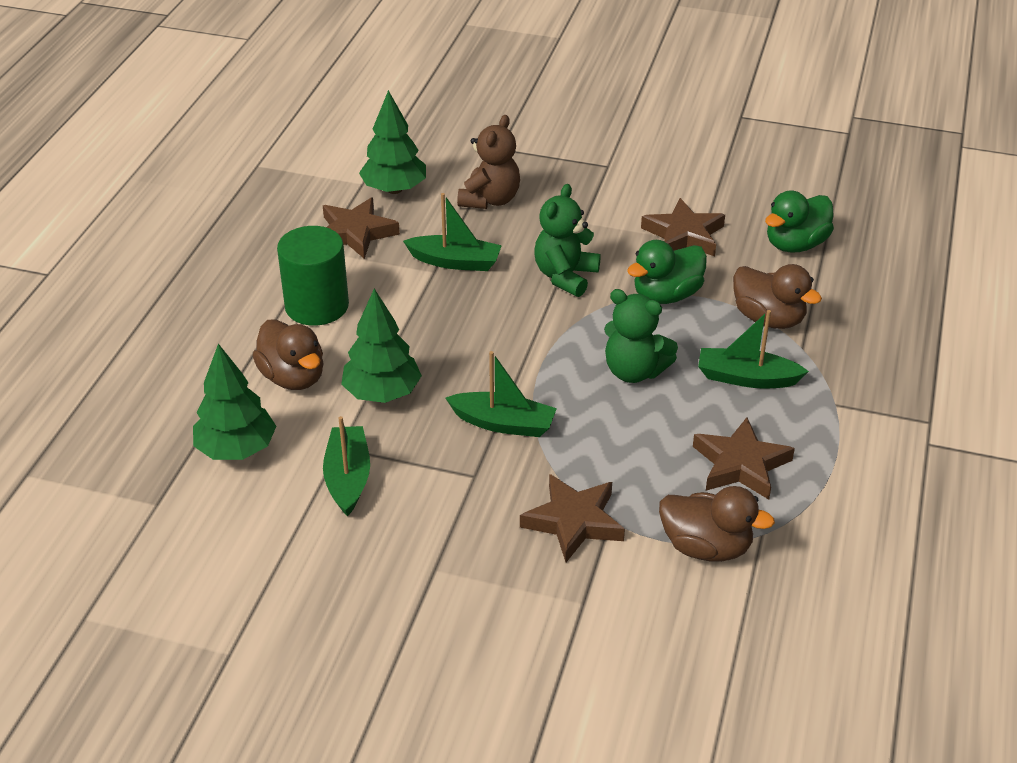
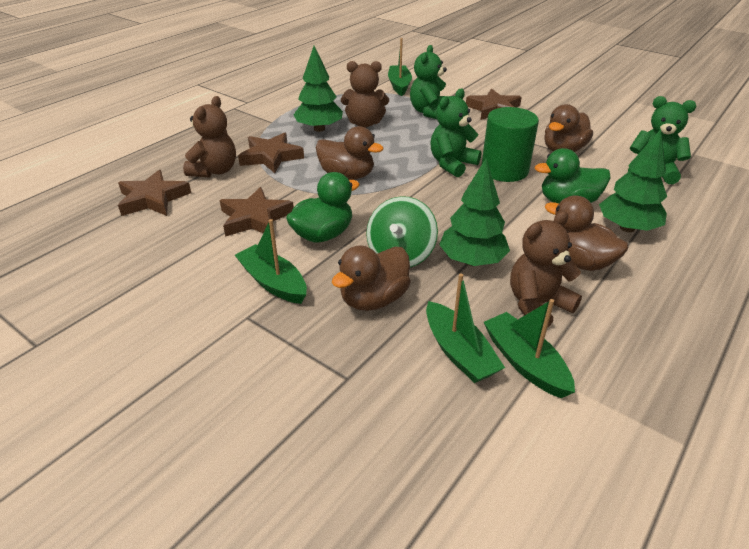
brown duck: 3 -> 4
brown teddy bear: 1 -> 3
green spinning top: 0 -> 1
green teddy bear: 2 -> 3

